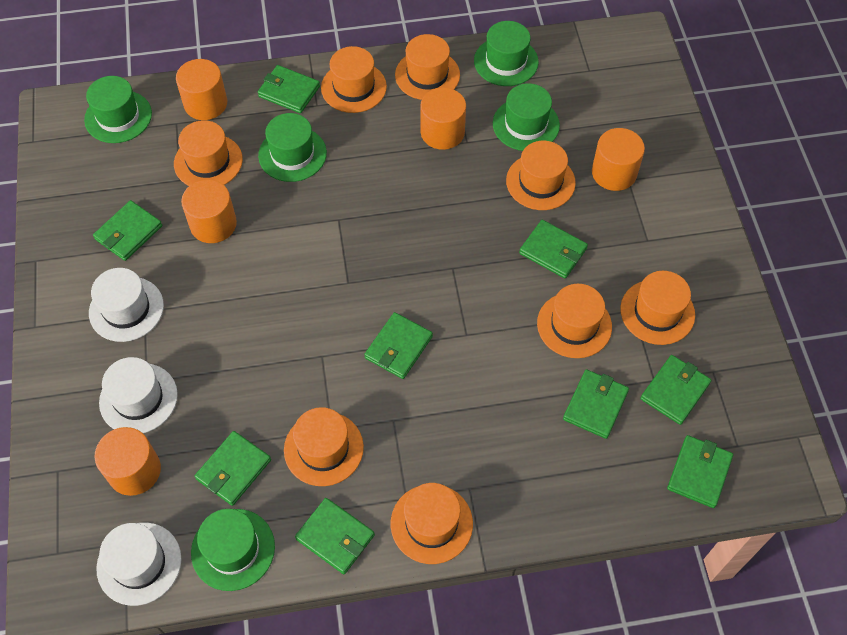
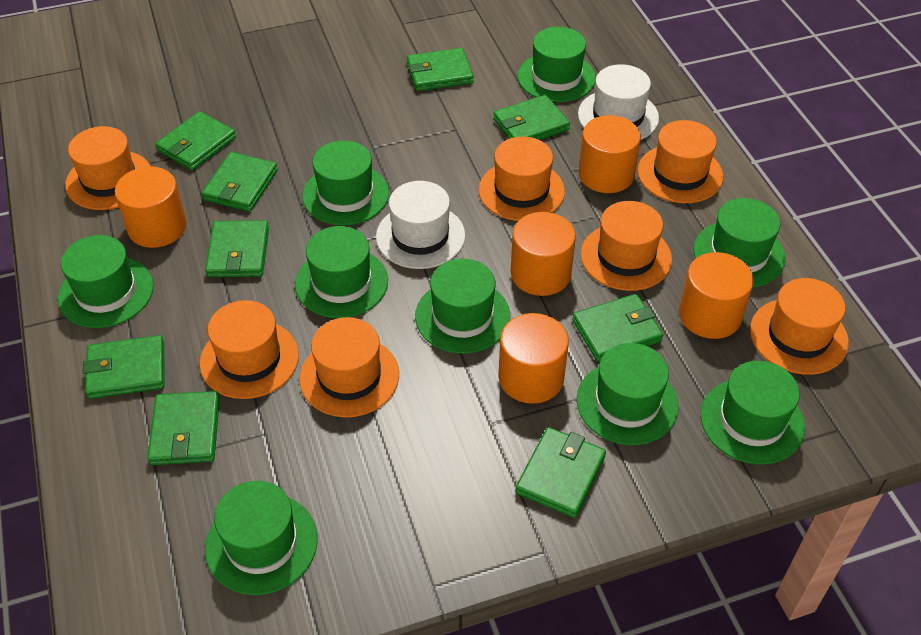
green hat: 5 -> 9
orange hat: 8 -> 7
white hat: 3 -> 2

